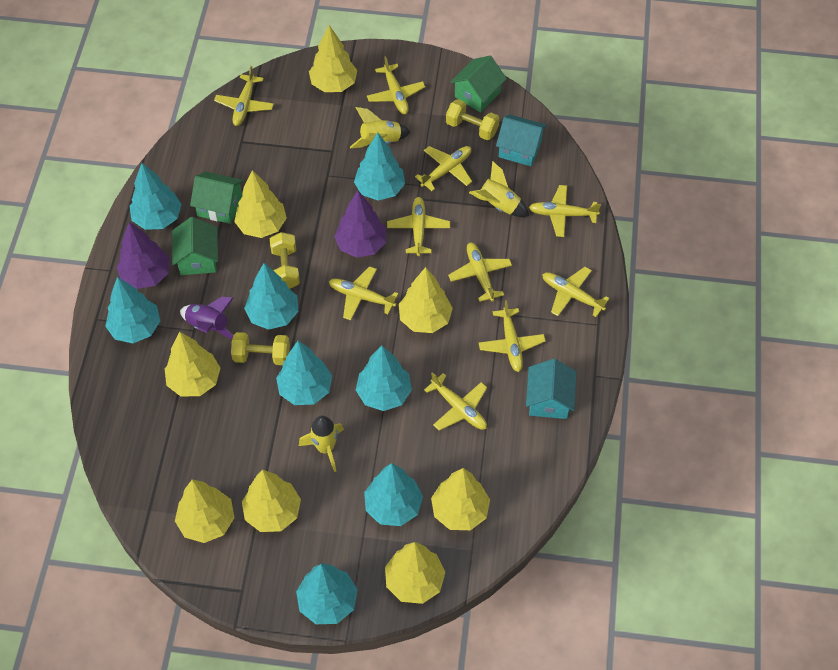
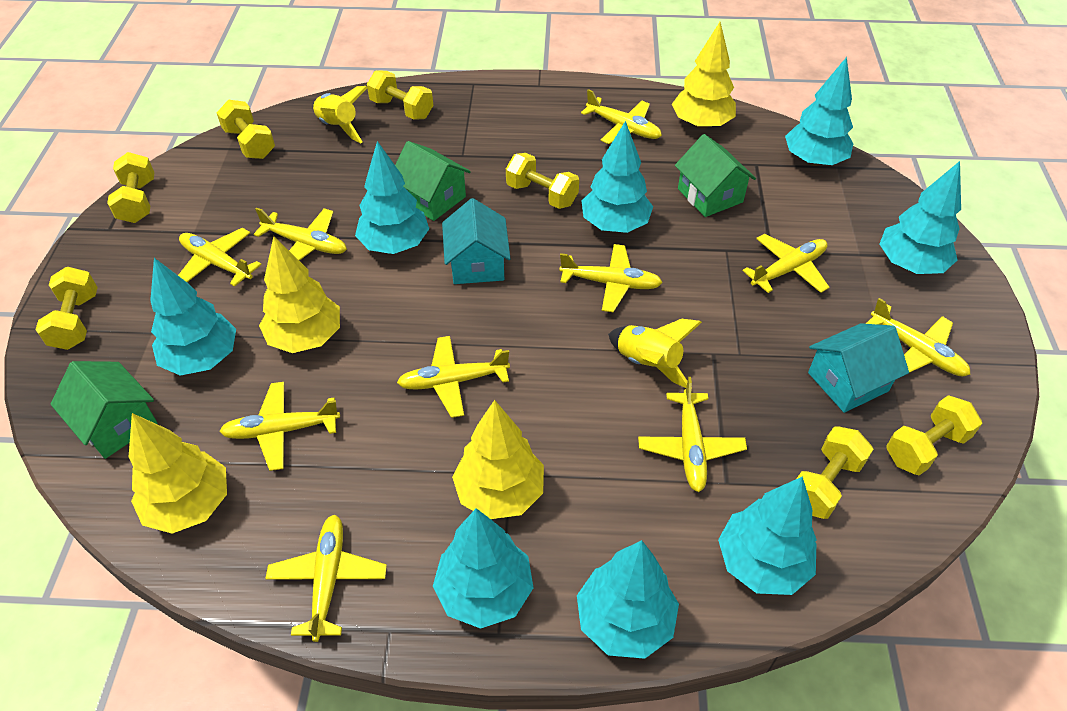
purple rocket: 1 -> 0
purple tree: 2 -> 0
yellow dumbbell: 3 -> 7
yellow rocket: 3 -> 2
yellow tree: 8 -> 4

